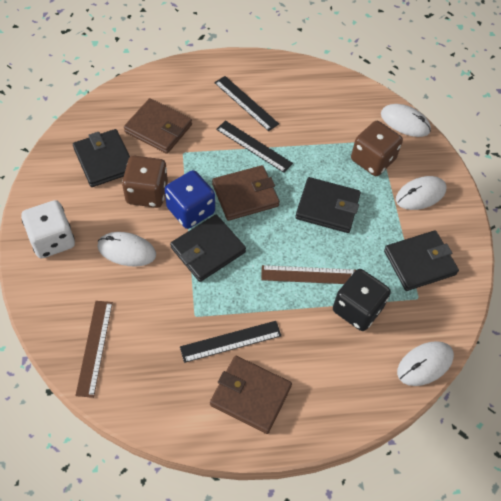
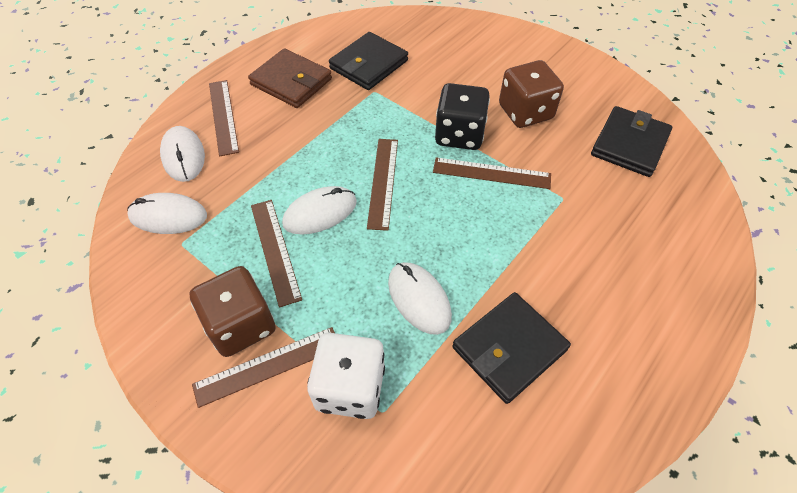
black ruler: 3 -> 0
black wallet: 4 -> 3
blue dice: 1 -> 0
brown ruler: 2 -> 5
brown wallet: 3 -> 1

